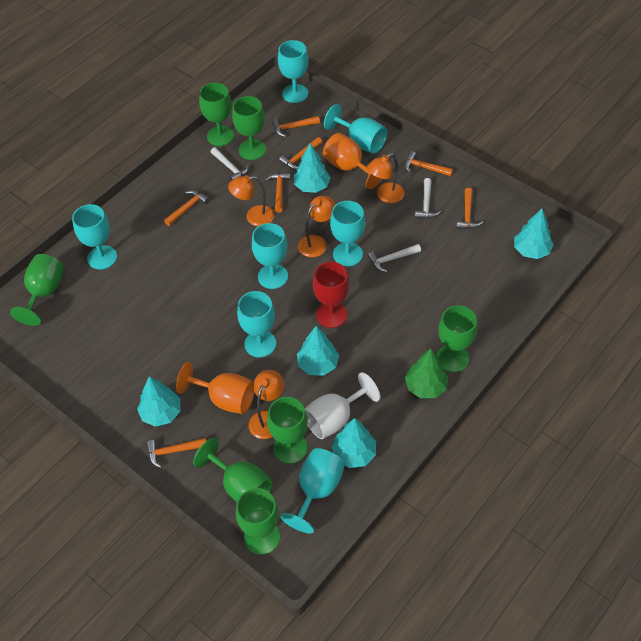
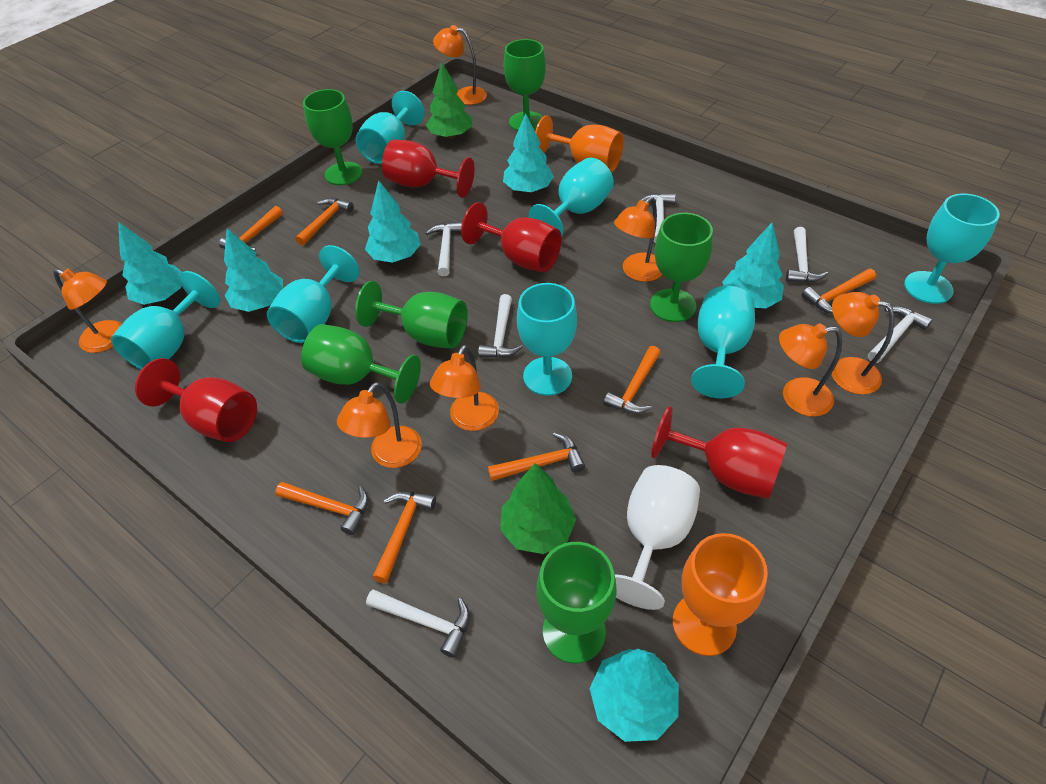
green goblet: 7 -> 6
green tree: 1 -> 2
orange lamp: 4 -> 7
red goblet: 1 -> 4
turquoise tree: 5 -> 6
white hammer: 3 -> 6

